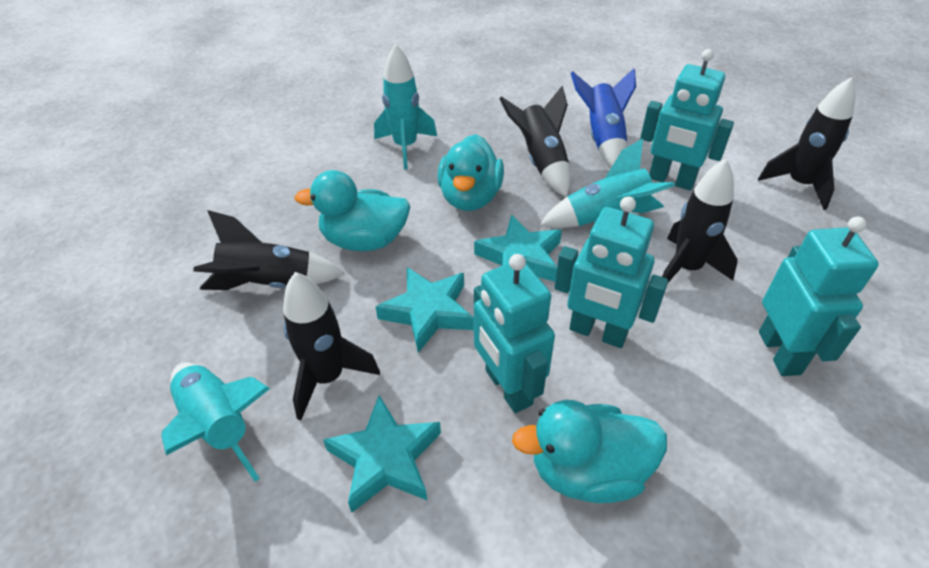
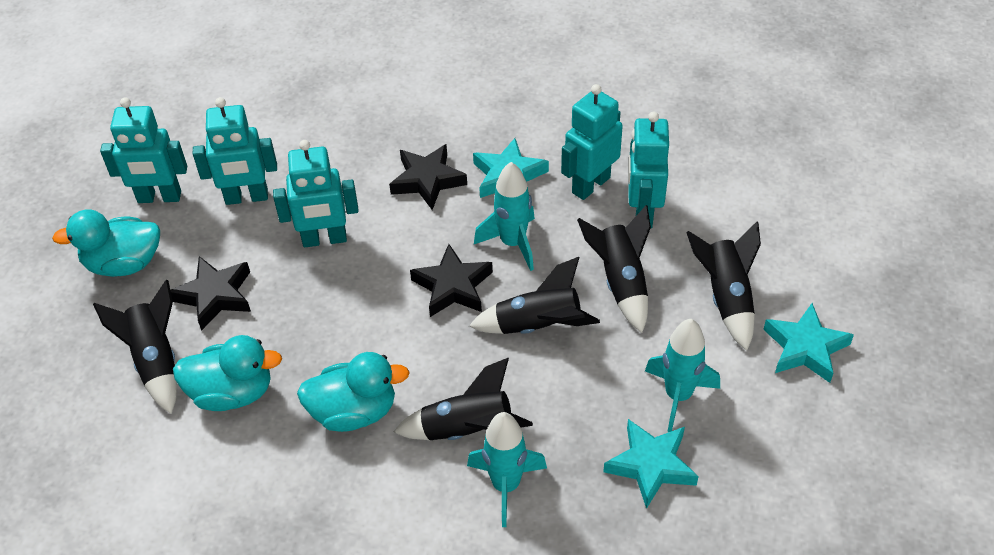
black star: 0 -> 3
blue rocket: 1 -> 0
turquoise robot: 4 -> 5

